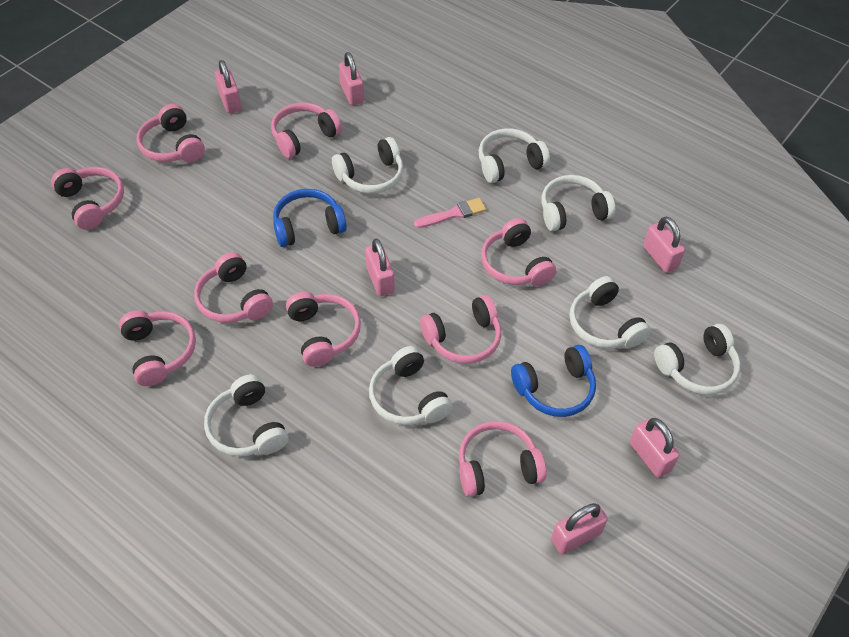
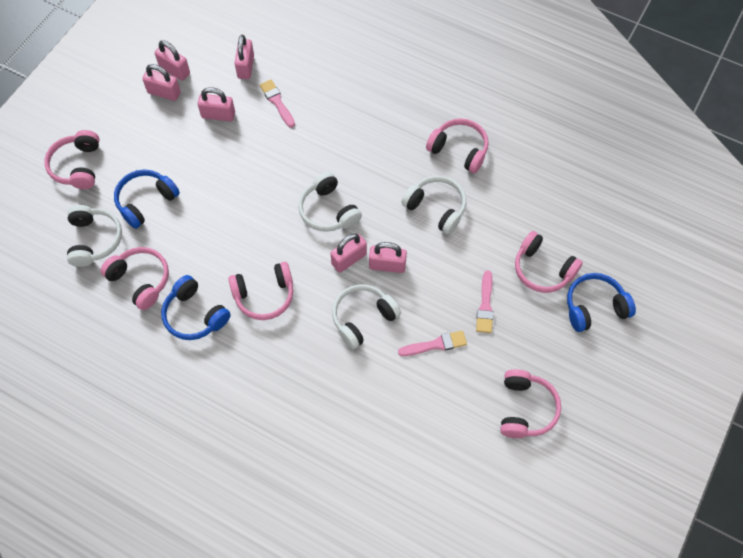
blue headphones: 2 -> 3
pink brush: 1 -> 3
pink headphones: 9 -> 6
white headphones: 7 -> 4

